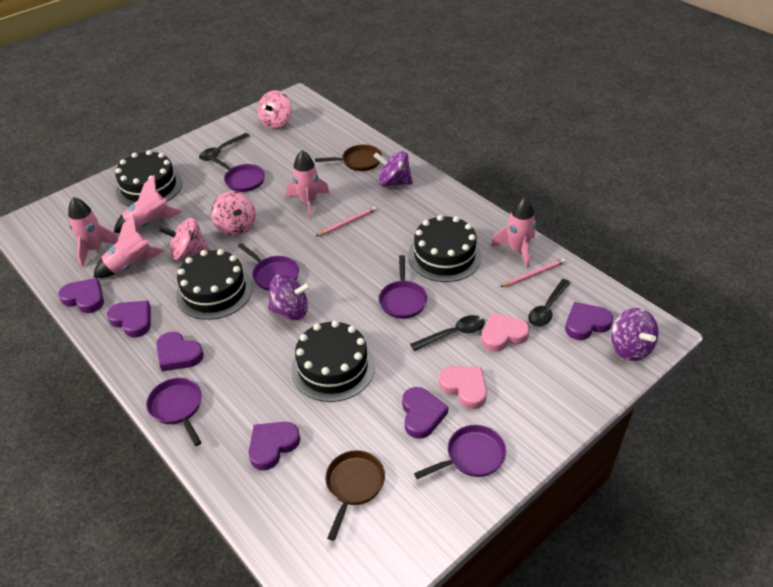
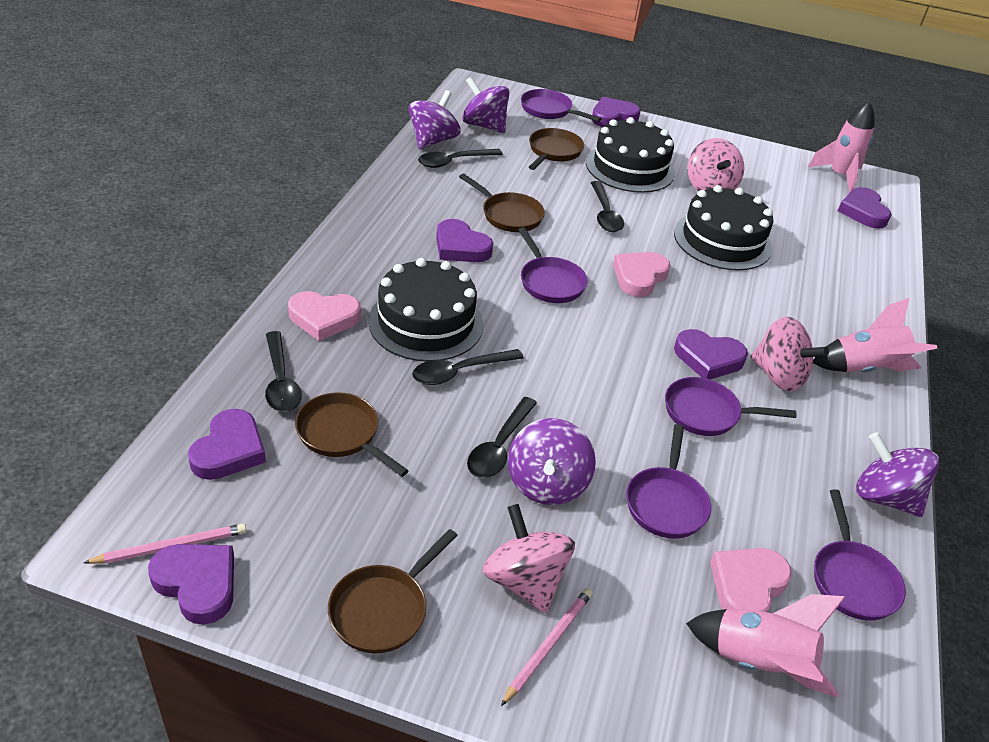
black cake: 4 -> 3
black spoon: 3 -> 5
brown pan: 2 -> 4
pink heart: 2 -> 3
pink rocket: 5 -> 3
purple spinning top: 3 -> 4

